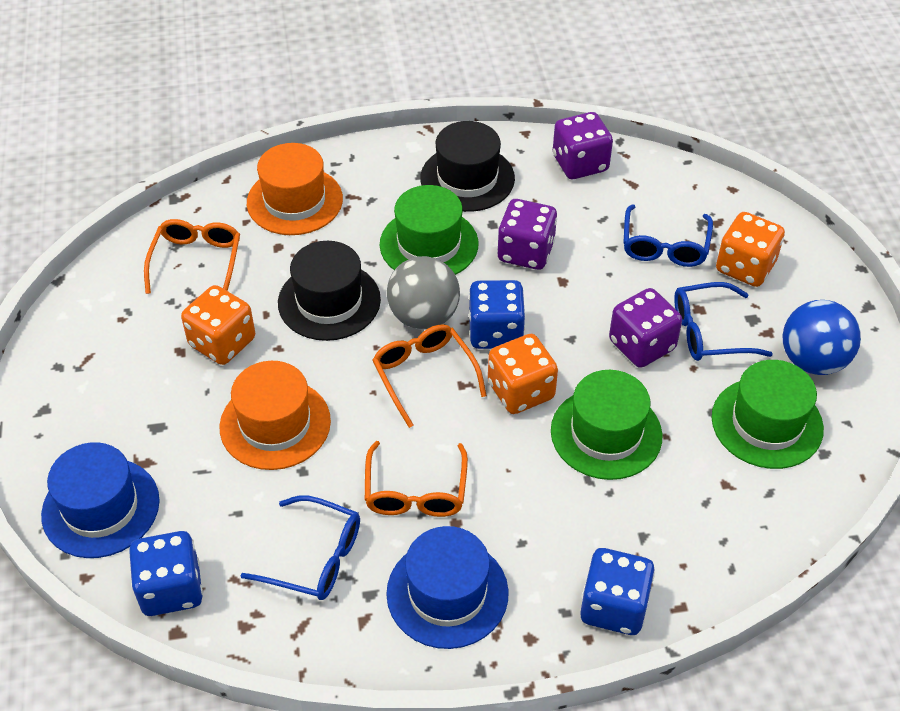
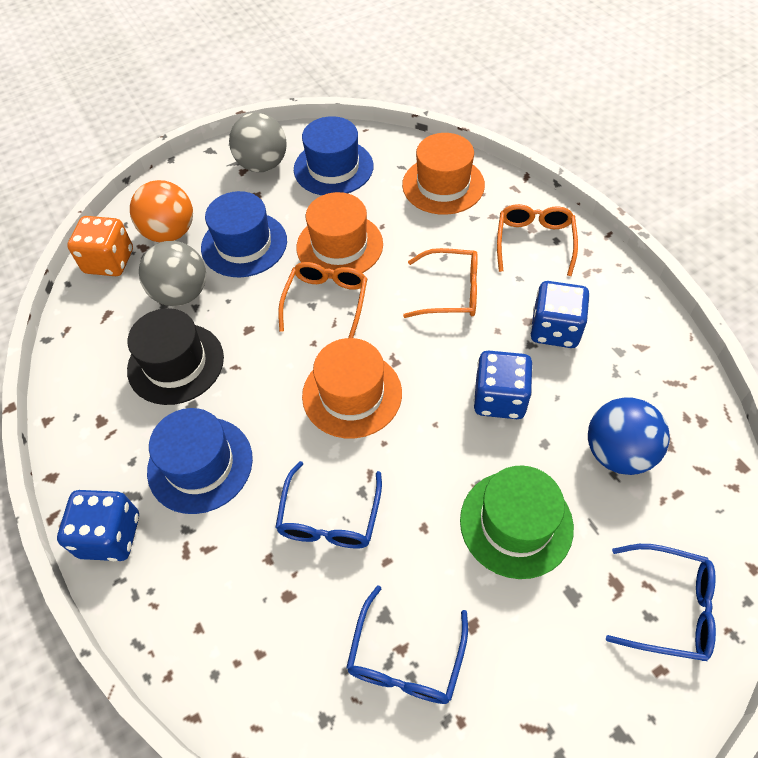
black hat: 2 -> 1
blue hat: 2 -> 3
green hat: 3 -> 1
grey ball: 1 -> 2
orange ball: 0 -> 1
orange dice: 3 -> 1
orange hat: 2 -> 3
purple dice: 3 -> 0

